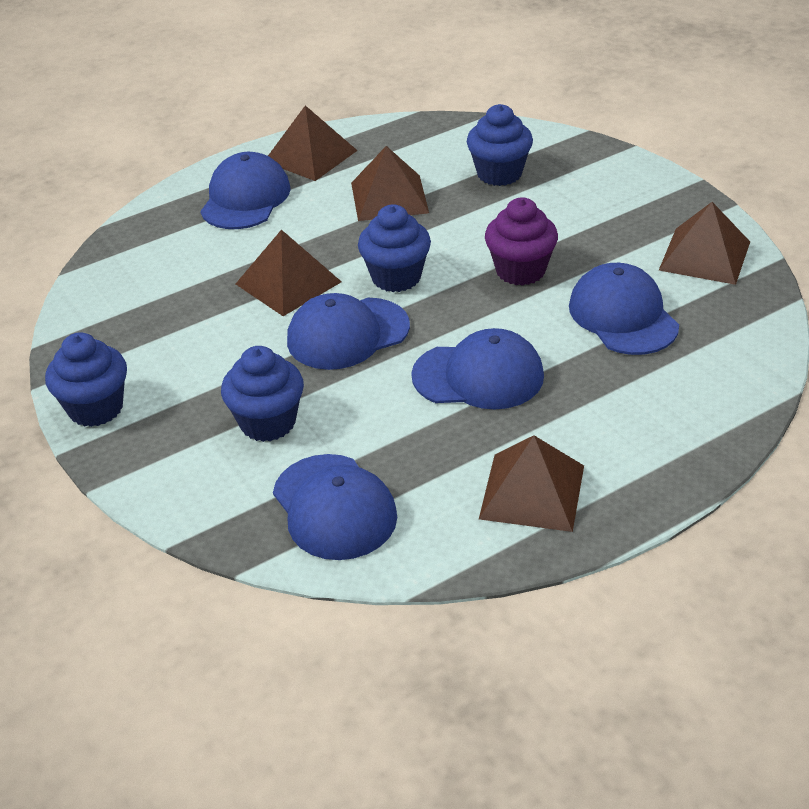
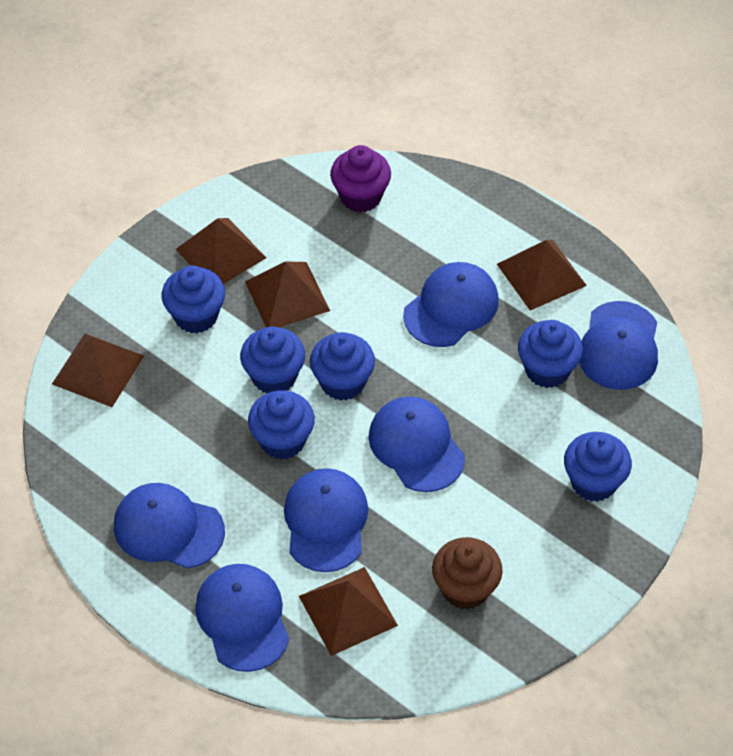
blue cap: 5 -> 6
blue cupcake: 4 -> 6
brown cupcake: 0 -> 1

